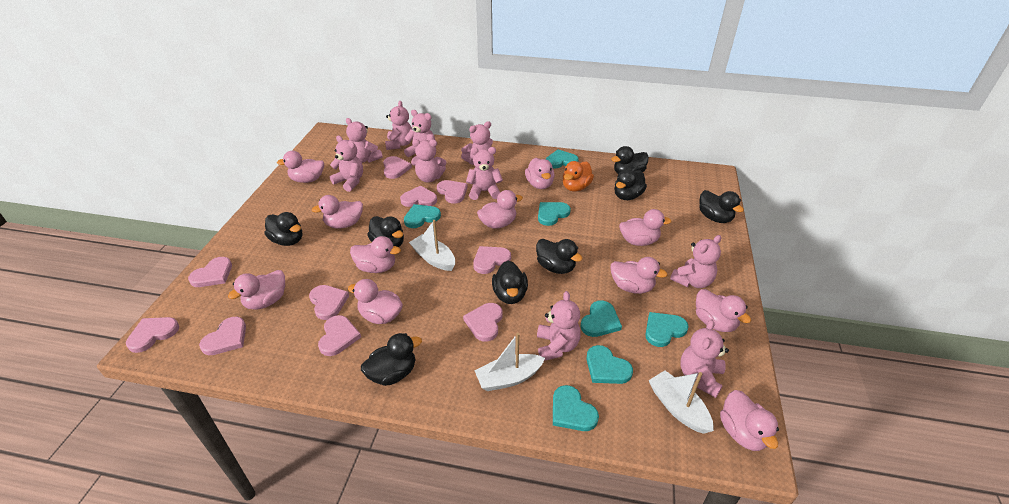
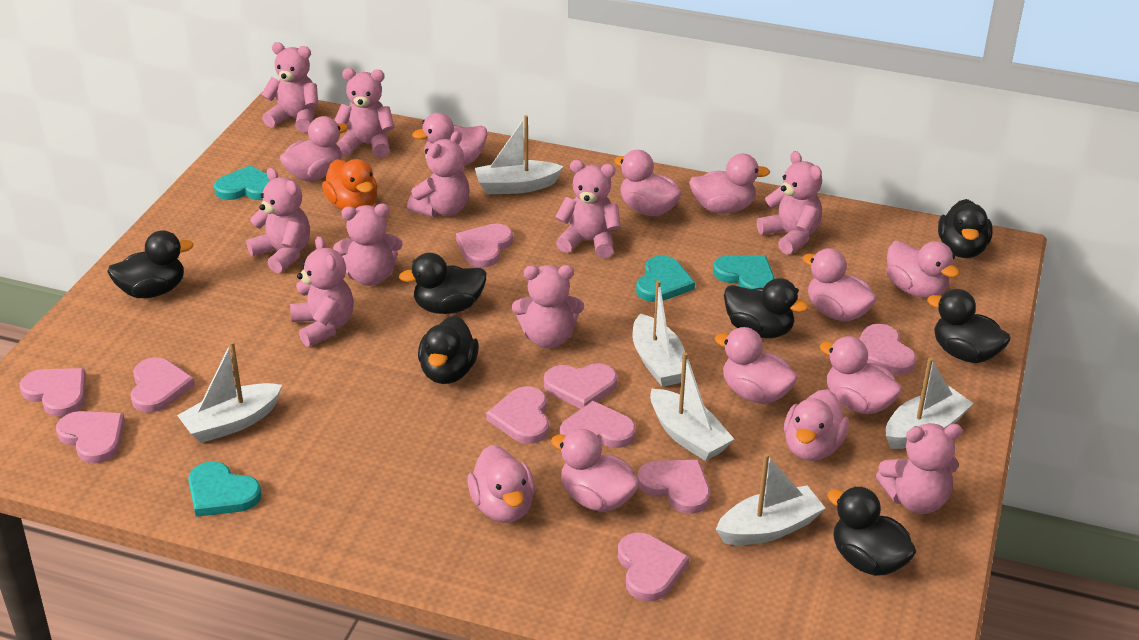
black duck: 8 -> 7
turquoise heart: 7 -> 4
white boat: 3 -> 6

